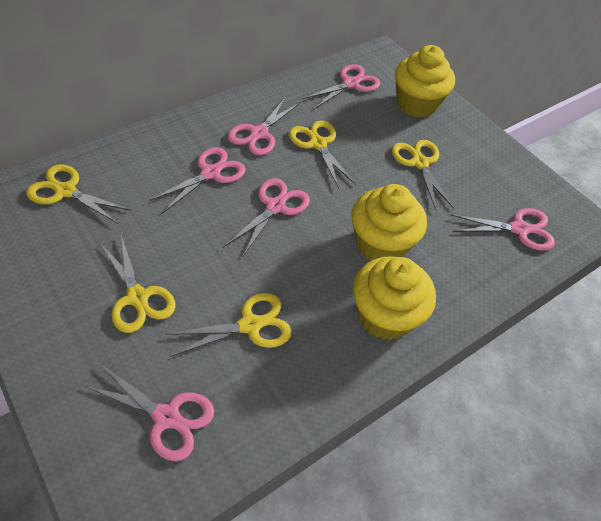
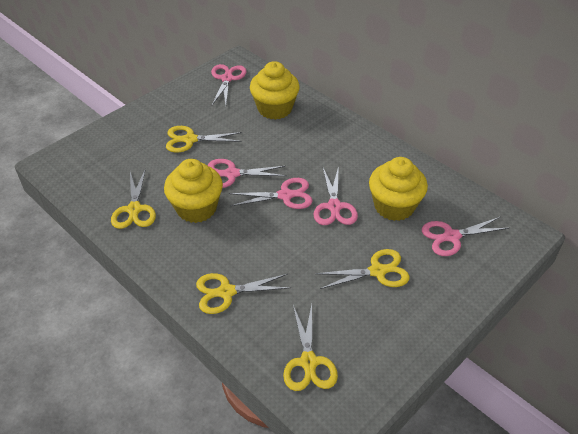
pink scissors: 6 -> 5

